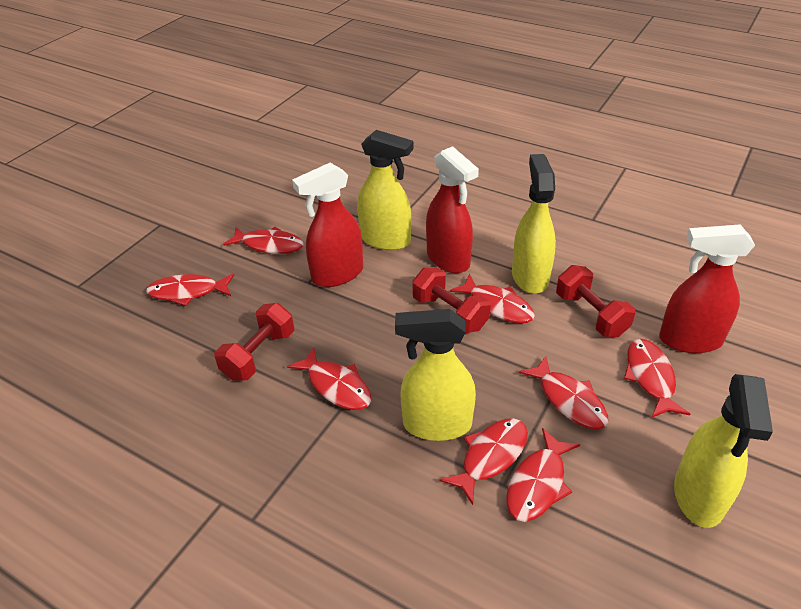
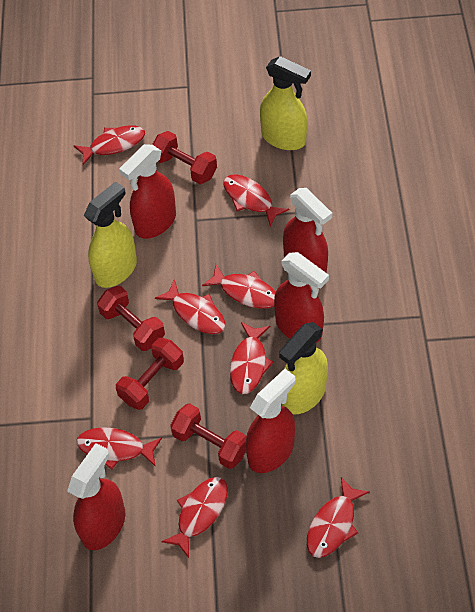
red dumbbell: 3 -> 4
red spray bottle: 3 -> 5
yellow spray bottle: 4 -> 3

